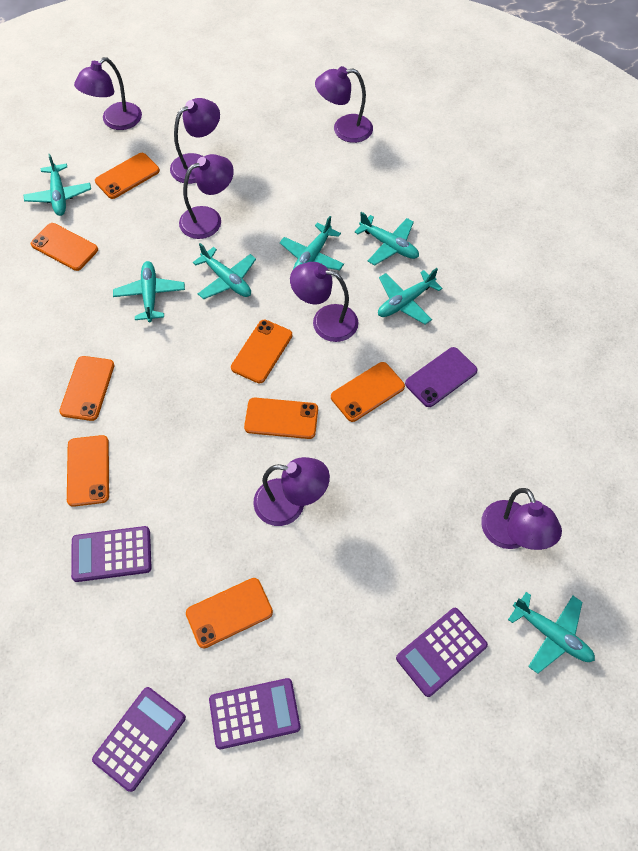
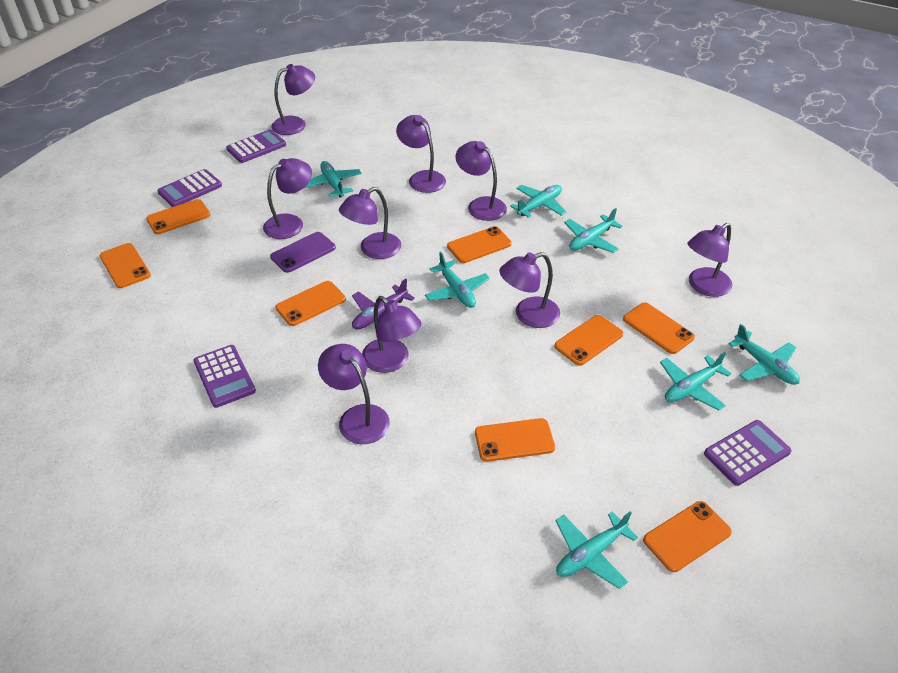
purple lamp: 7 -> 9
purple plane: 0 -> 1

